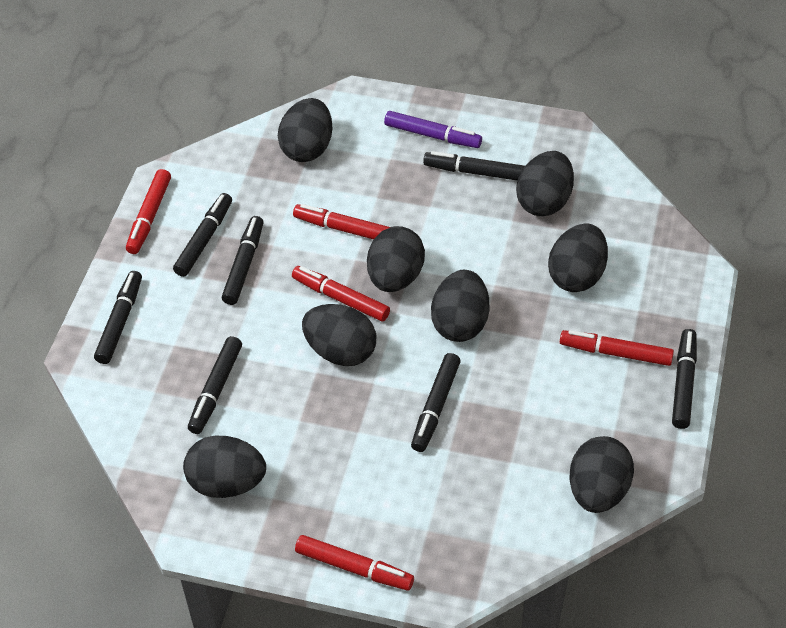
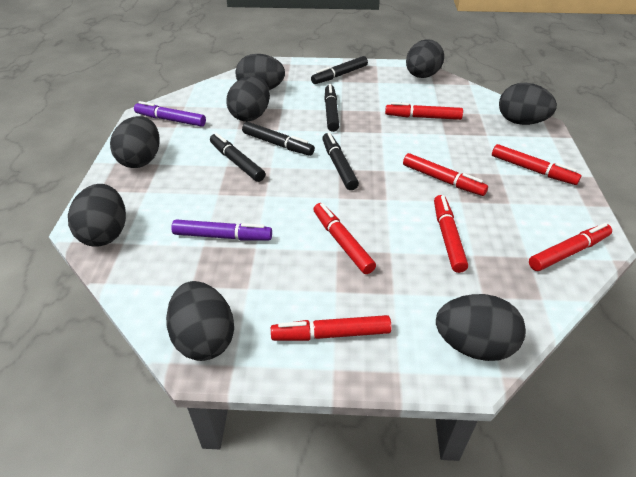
black marker: 7 -> 5
purple marker: 1 -> 2
red marker: 5 -> 7

